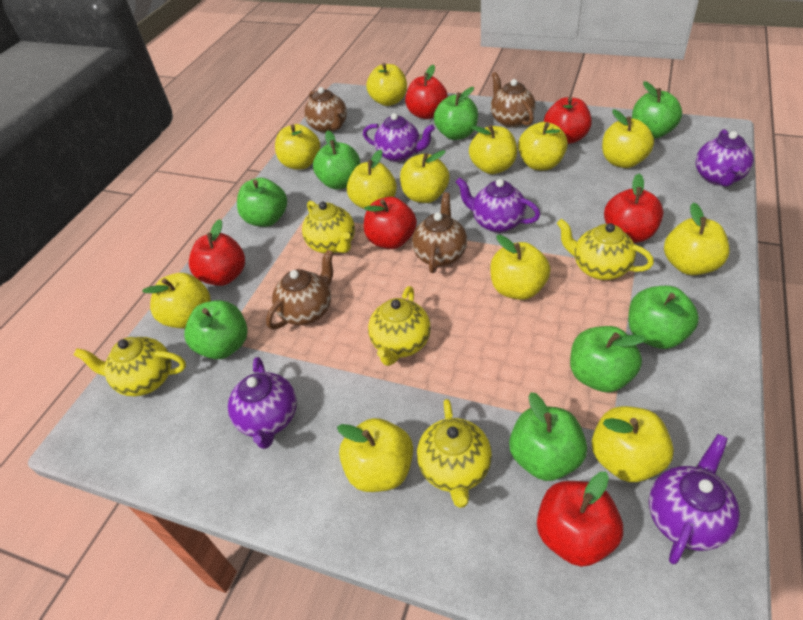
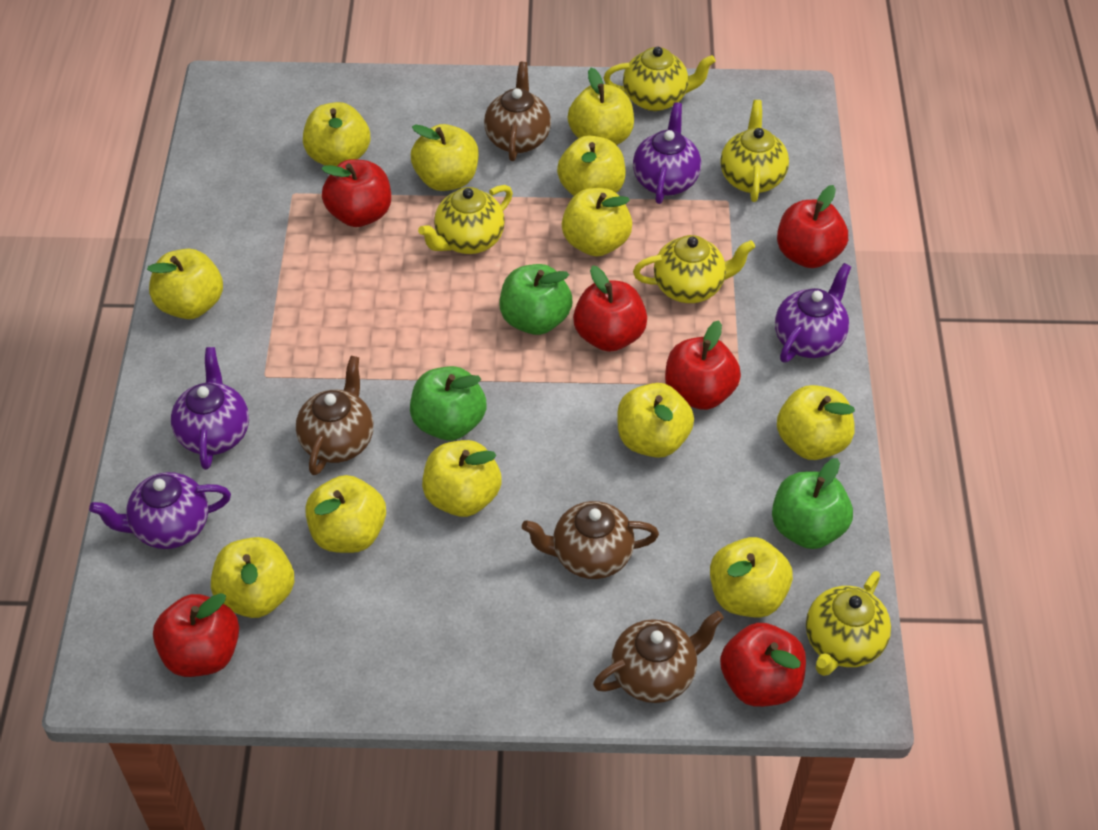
green apple: 8 -> 3
purple teapot: 5 -> 4

